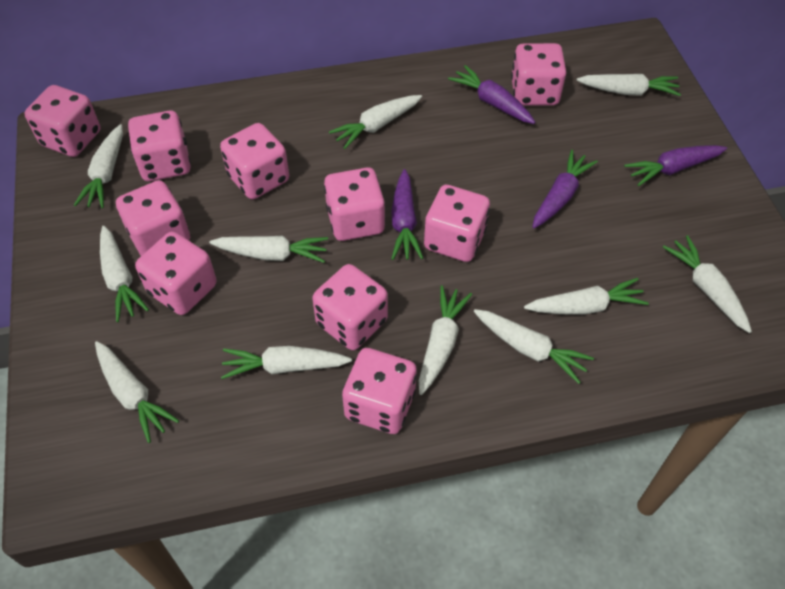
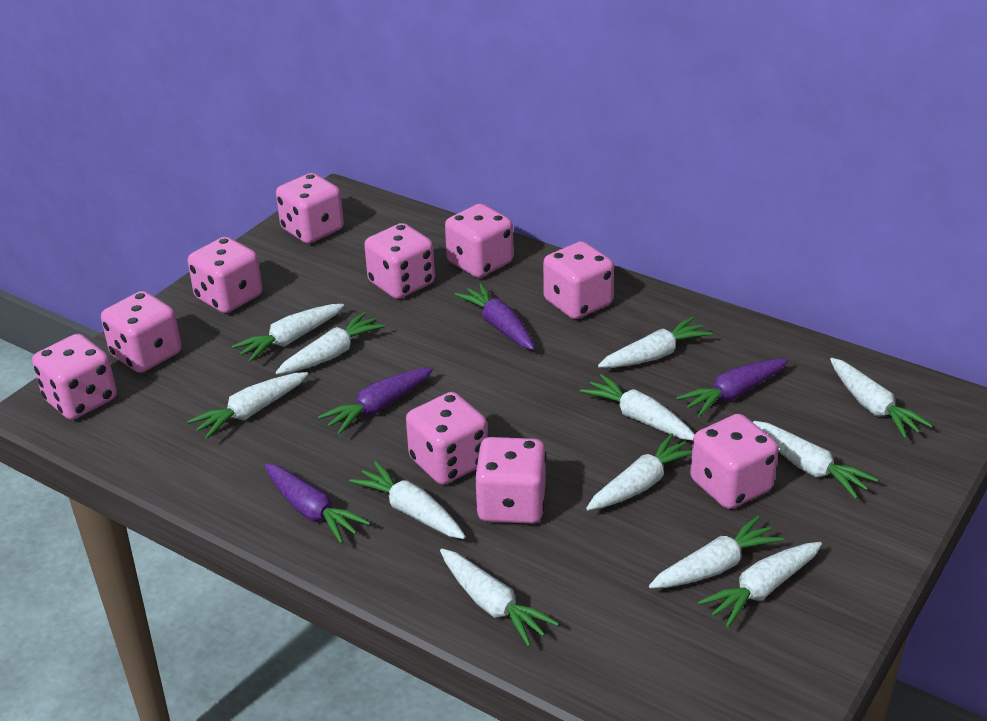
white carrot: 11 -> 12

